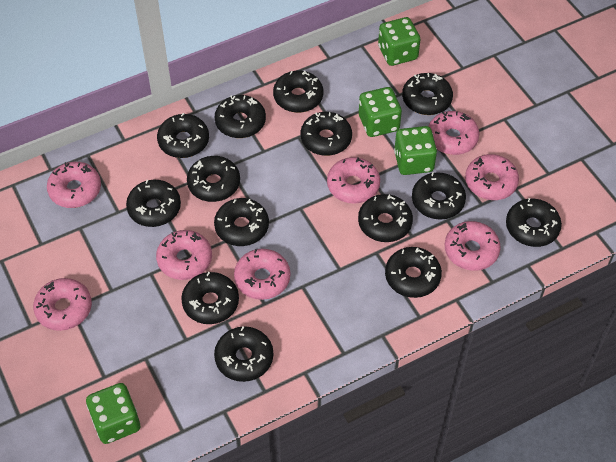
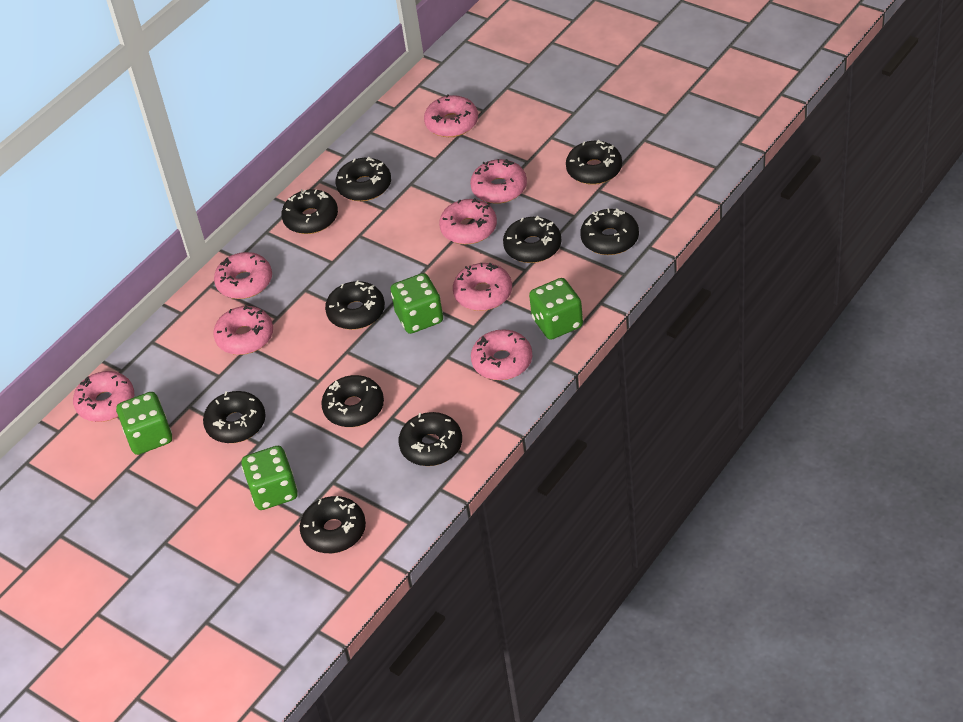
black donut: 14 -> 10

